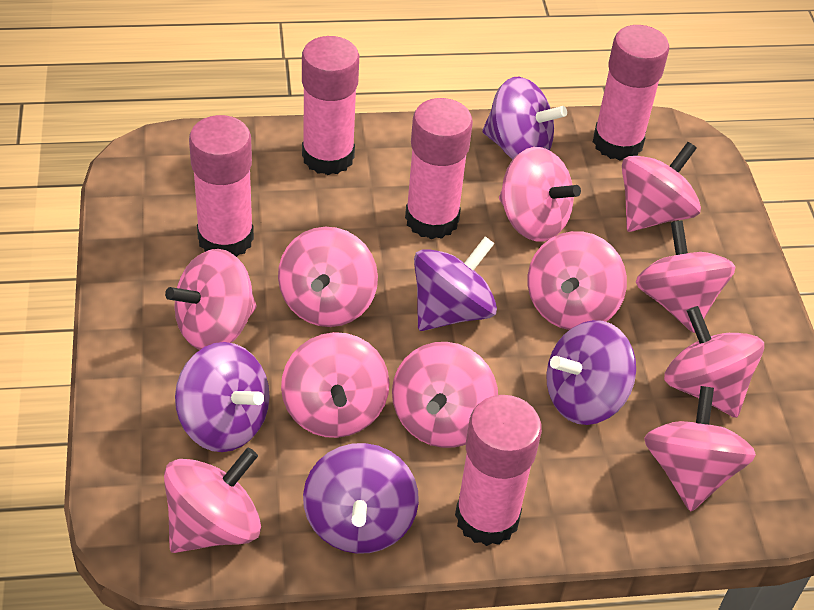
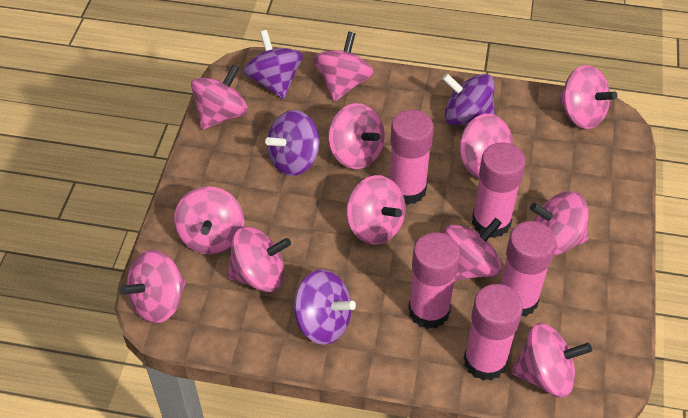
pink spinning top: 11 -> 12
purple spinning top: 5 -> 4

